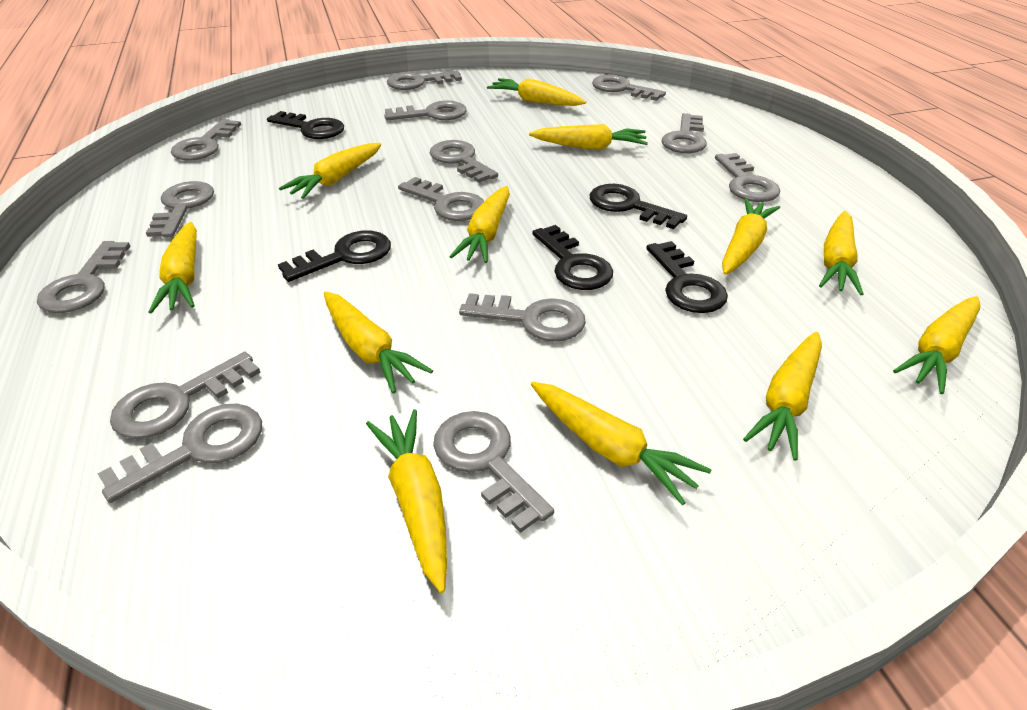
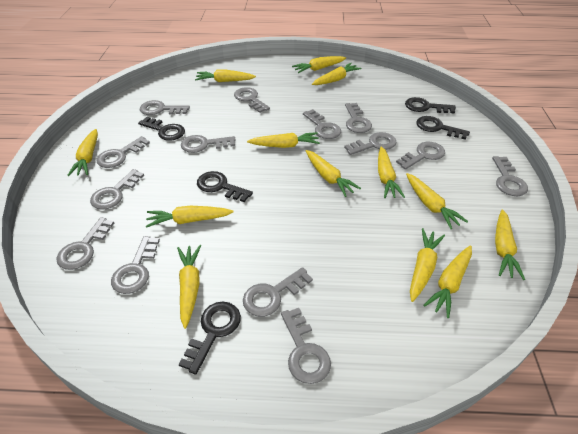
yellow carrot: 12 -> 13

